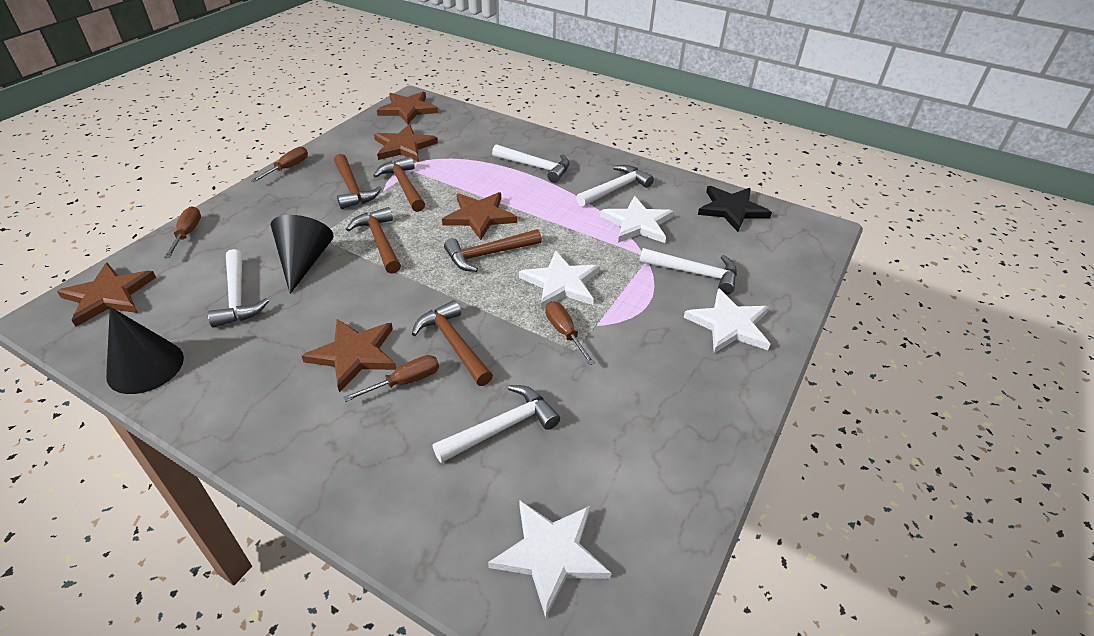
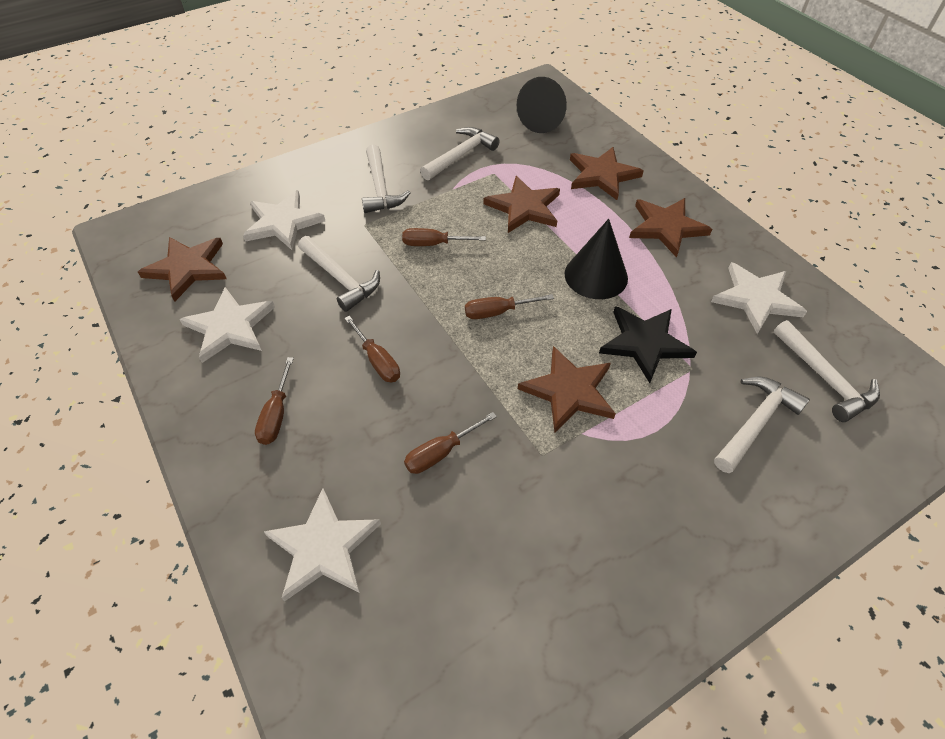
brown hammer: 5 -> 0
brown screwdriver: 4 -> 5

